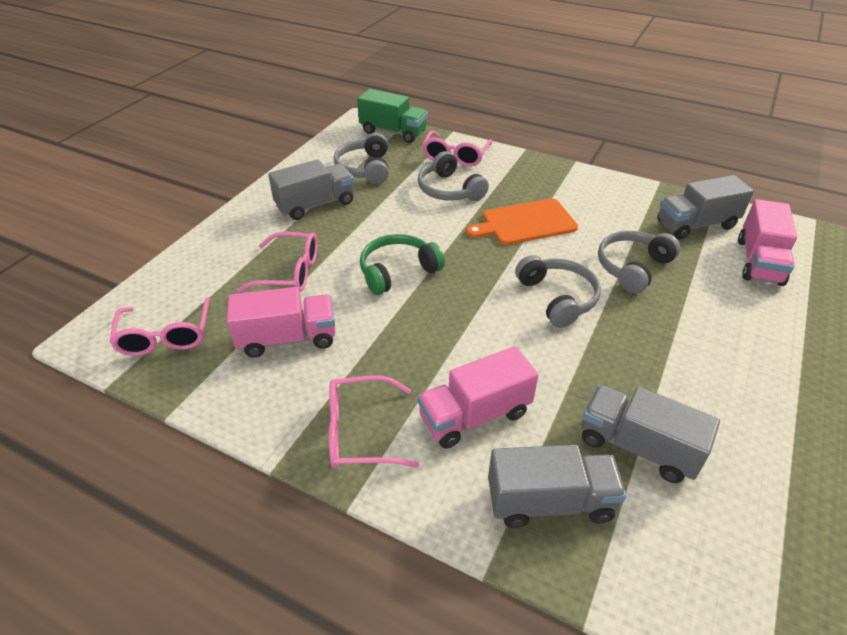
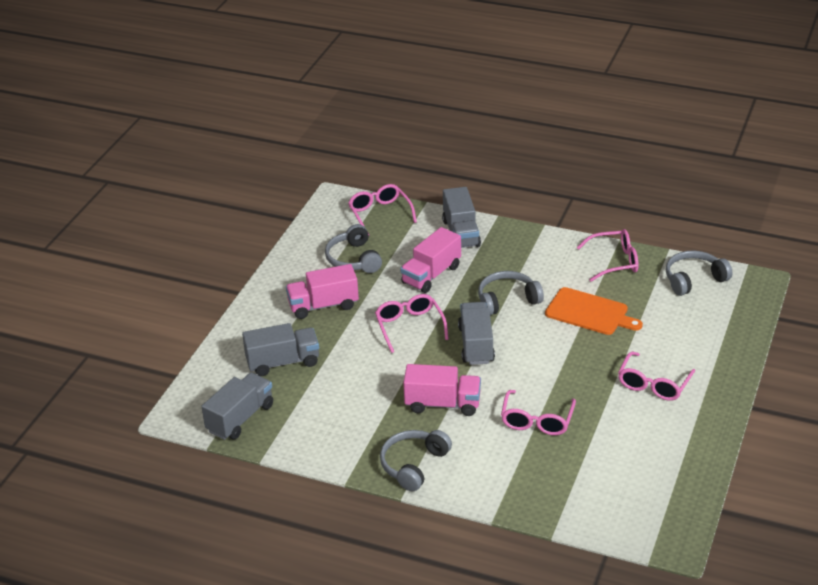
green headphones: 1 -> 0
green truck: 1 -> 0
pink glasses: 4 -> 5

